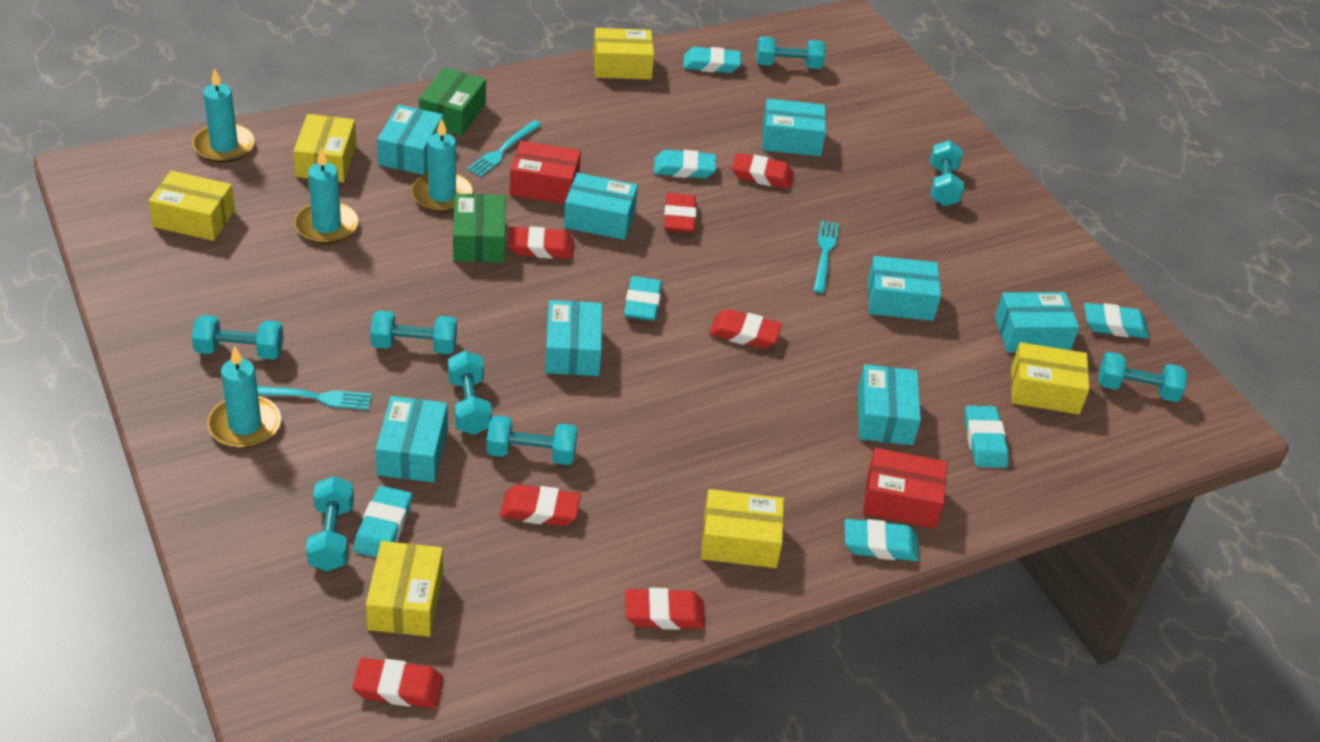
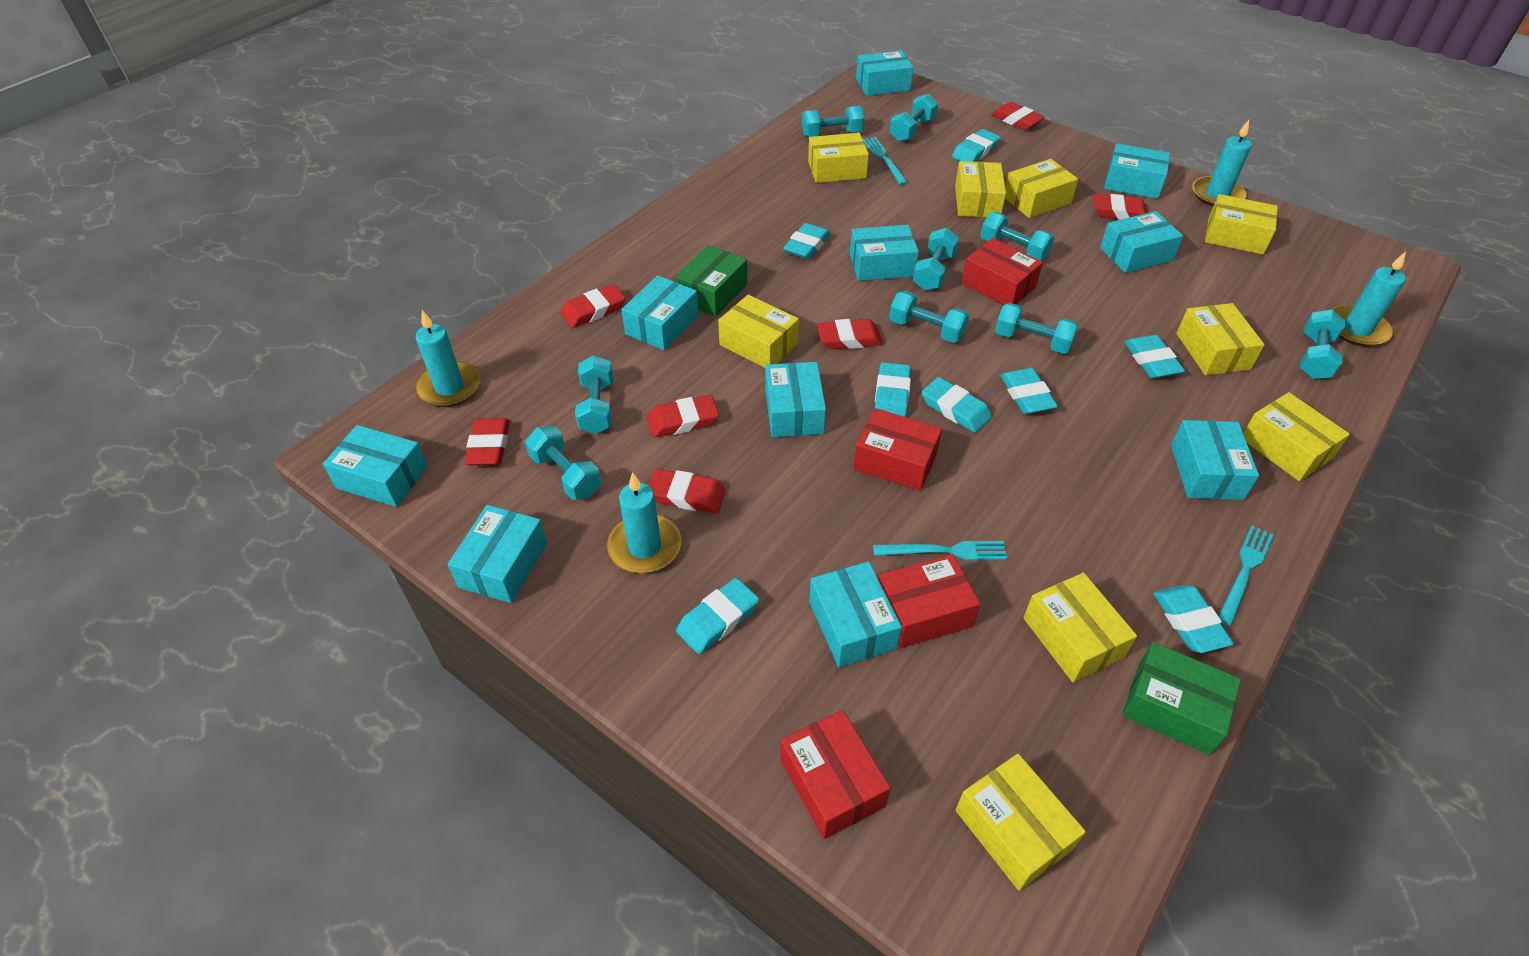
red box: 2 -> 4
turquoise box: 8 -> 10
turquoise dumbbell: 8 -> 9
turquoise eraser: 7 -> 8
yellow box: 6 -> 9

